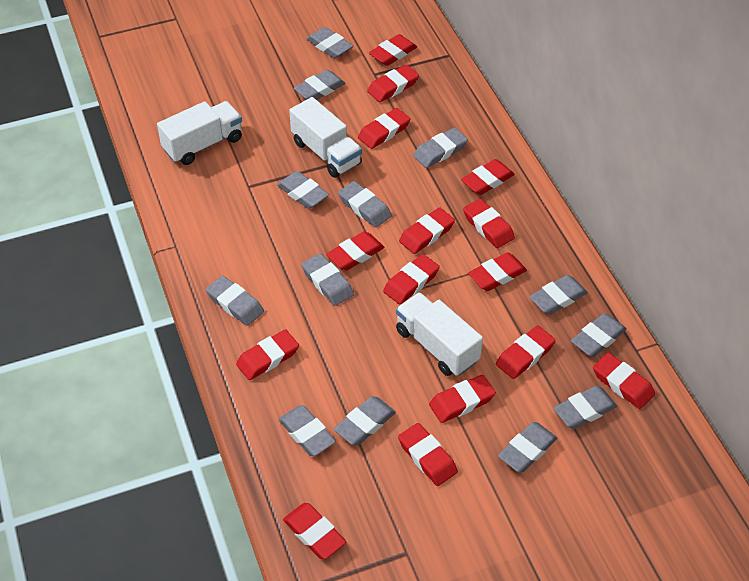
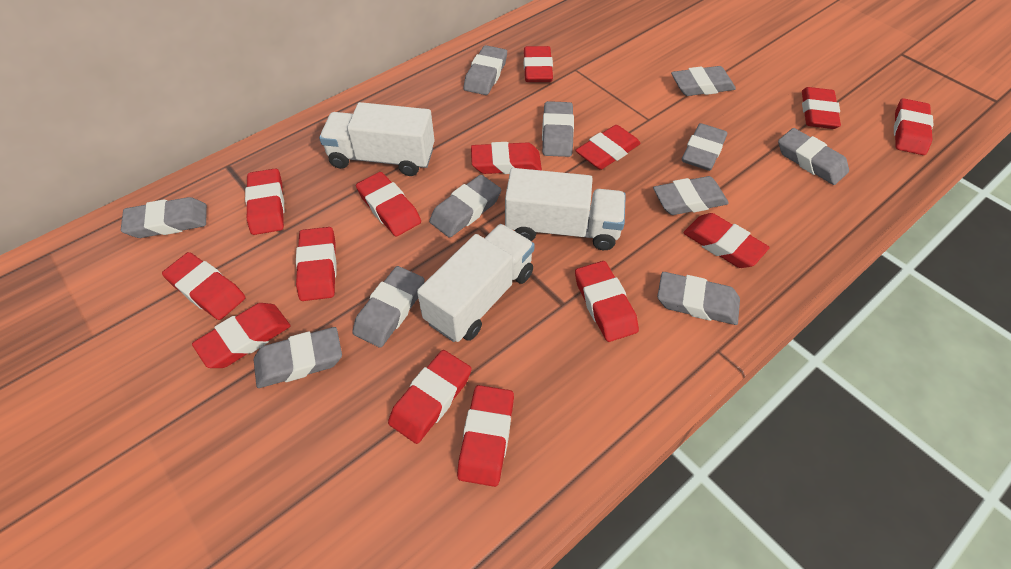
grey eraser: 13 -> 11
red eraser: 15 -> 14

